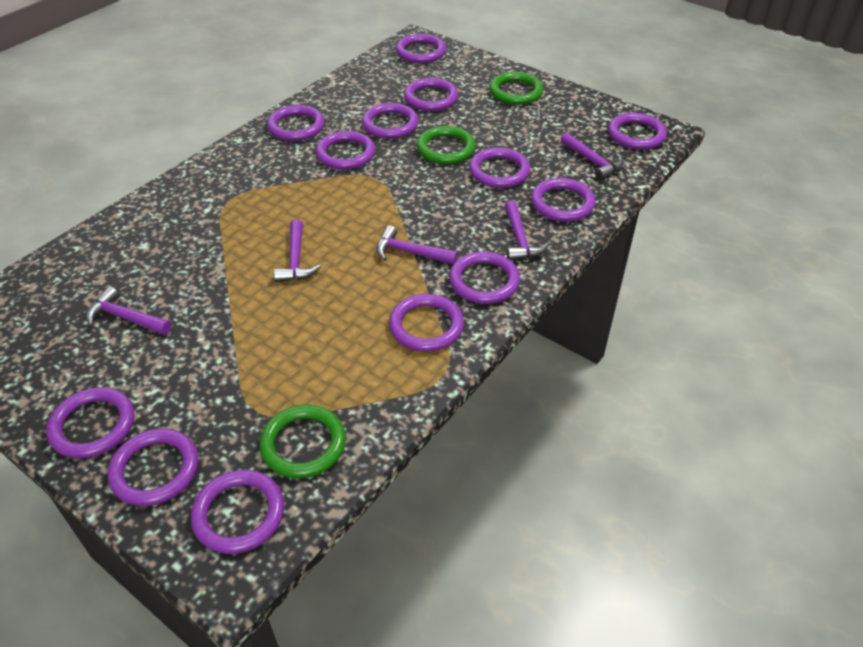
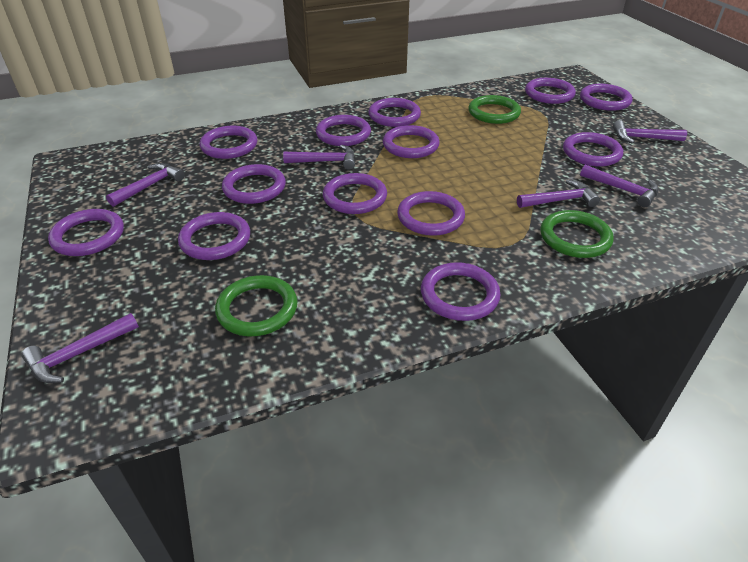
purple hammer: 5 -> 6

